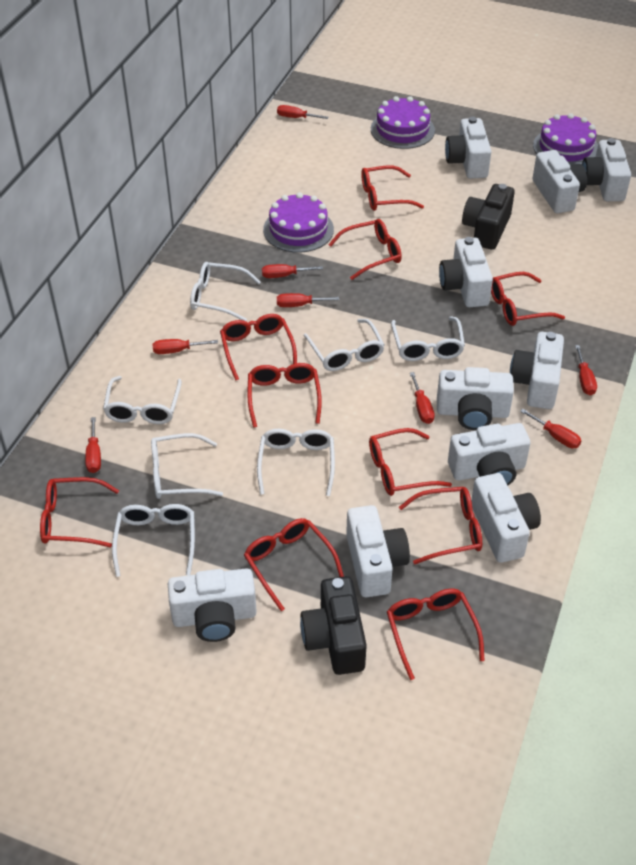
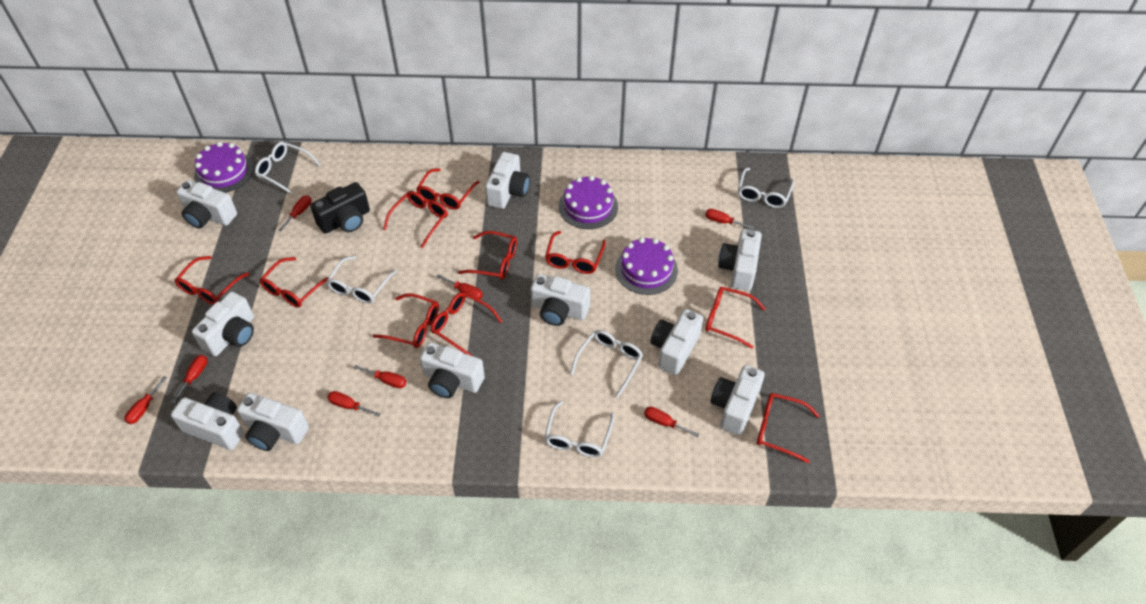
black camera: 2 -> 1
white glasses: 7 -> 5

